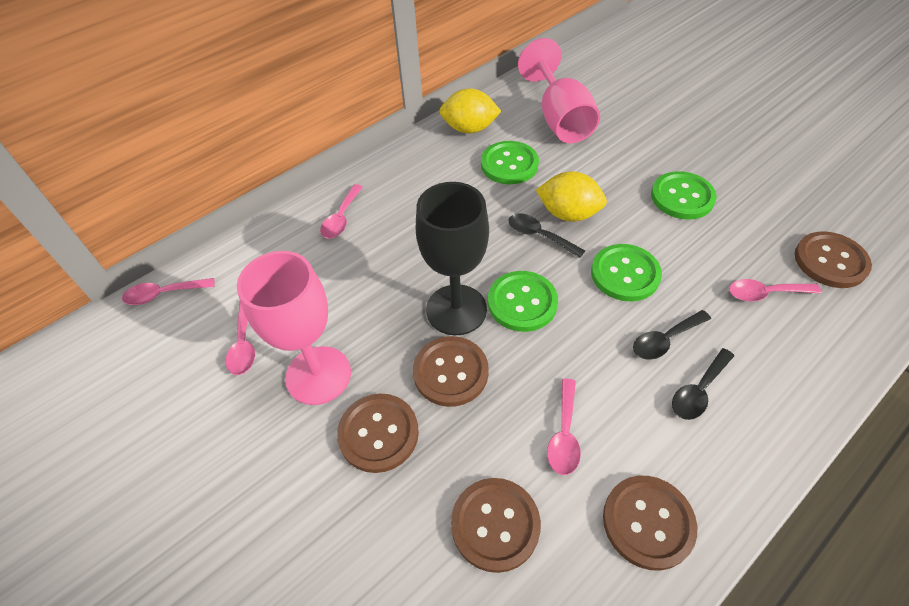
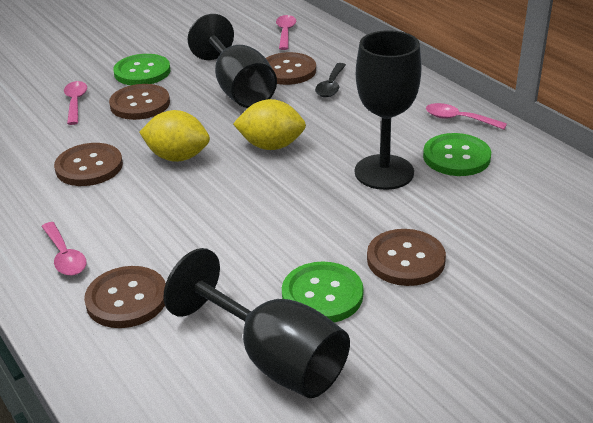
black goblet: 1 -> 3
black spoon: 3 -> 1
green button: 4 -> 3
pink goblet: 2 -> 0
pink spoon: 5 -> 4

